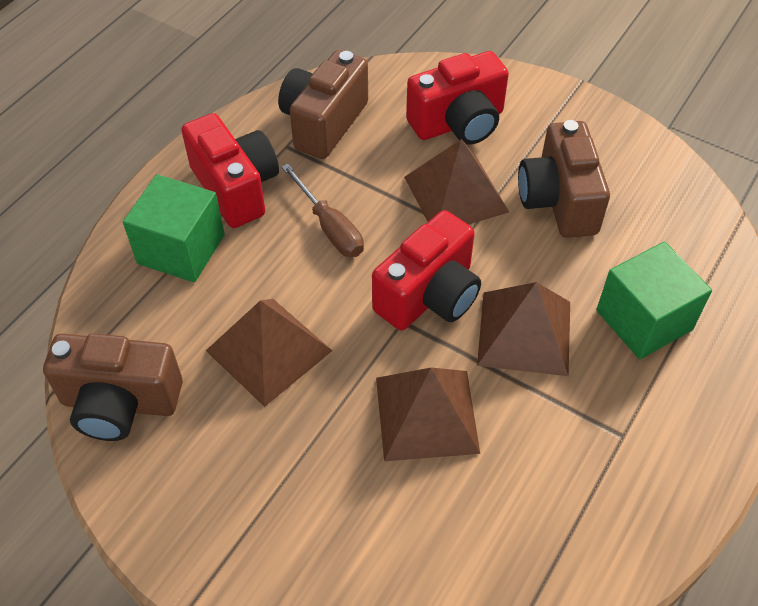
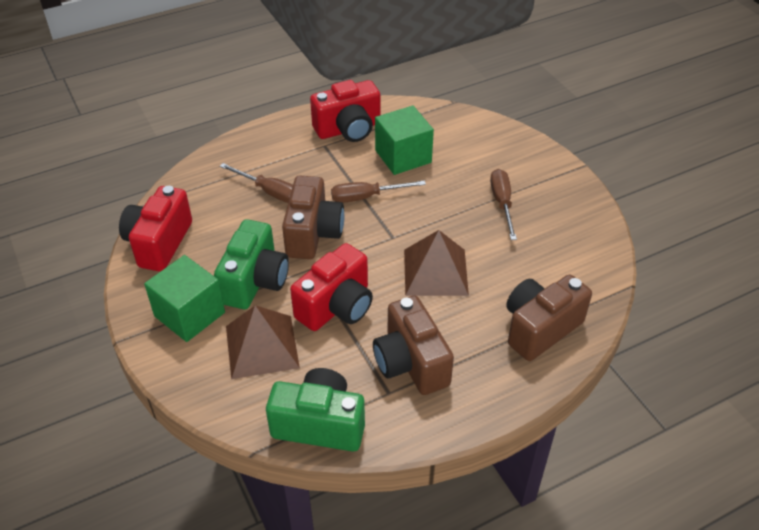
brown pyramid: 4 -> 2
brown screwdriver: 1 -> 3
green camera: 0 -> 2

